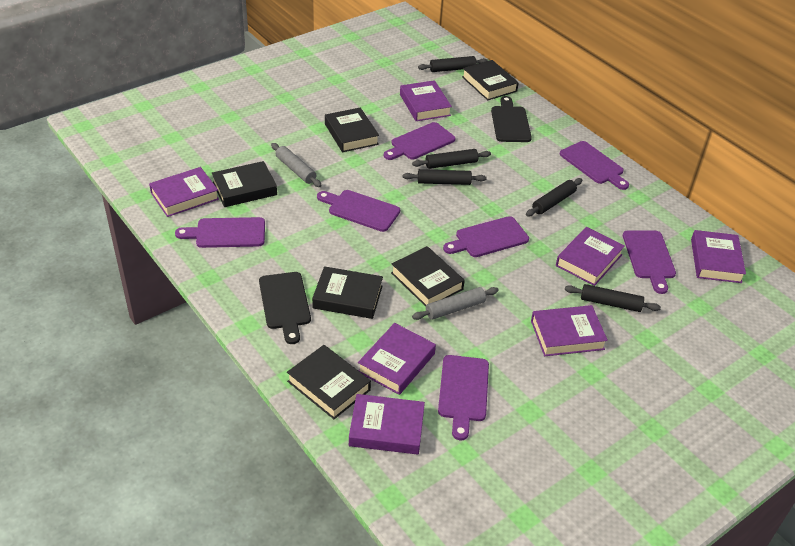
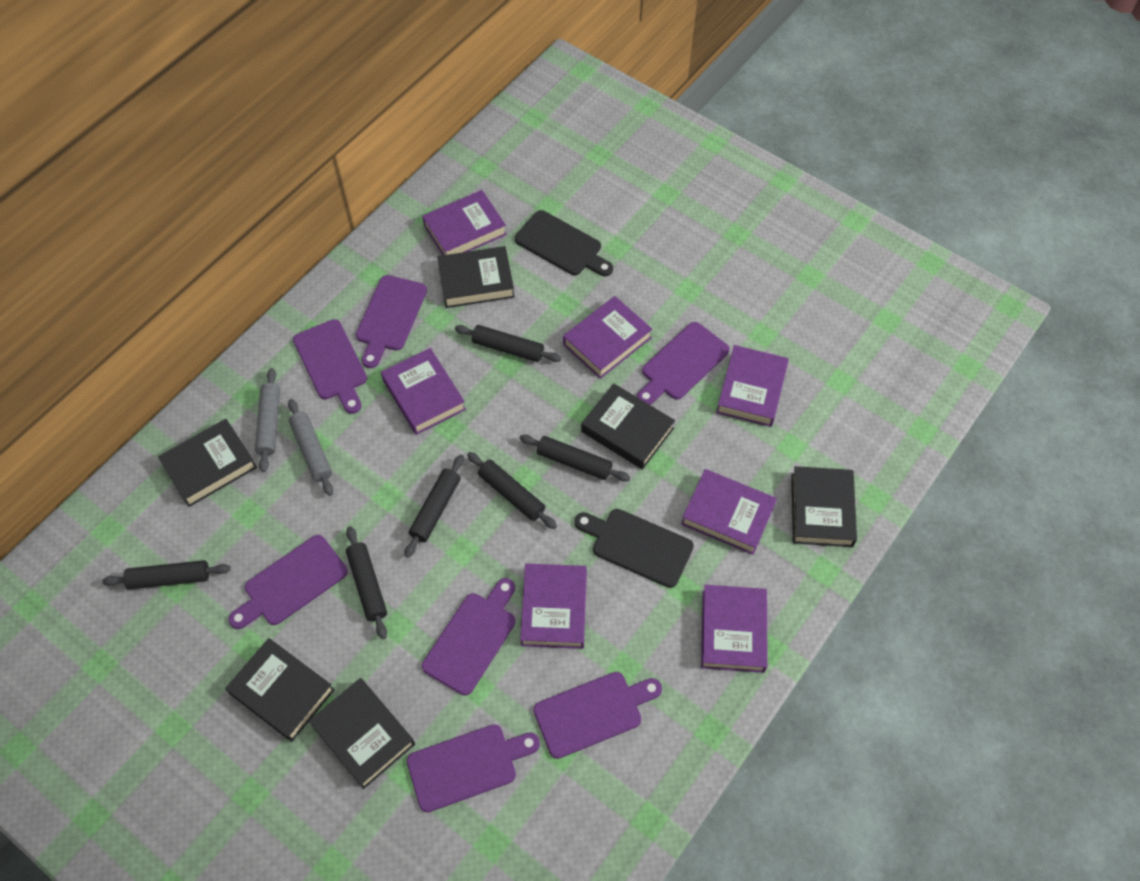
black rolling pin: 5 -> 6

